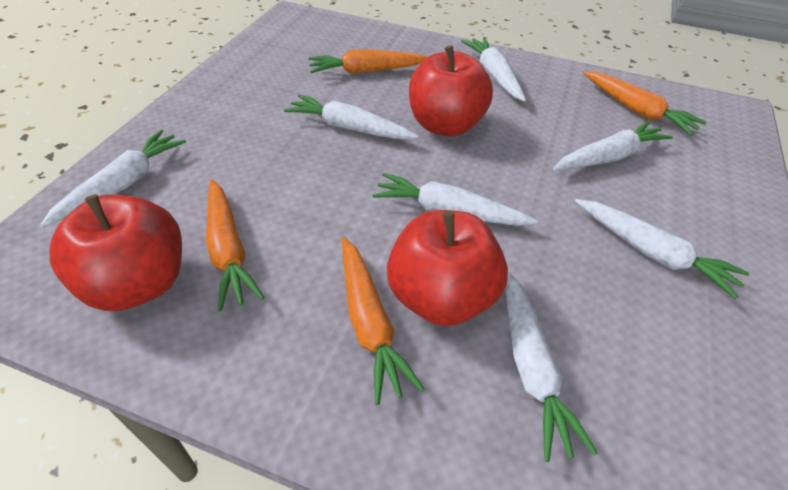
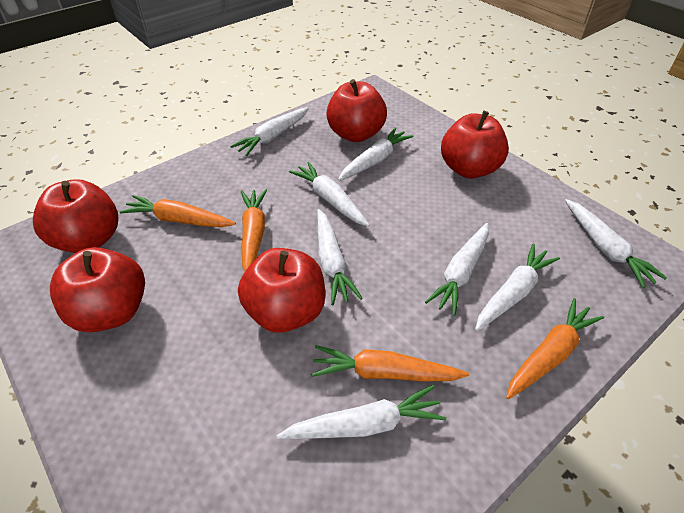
red apple: 3 -> 5
white carrot: 7 -> 8

